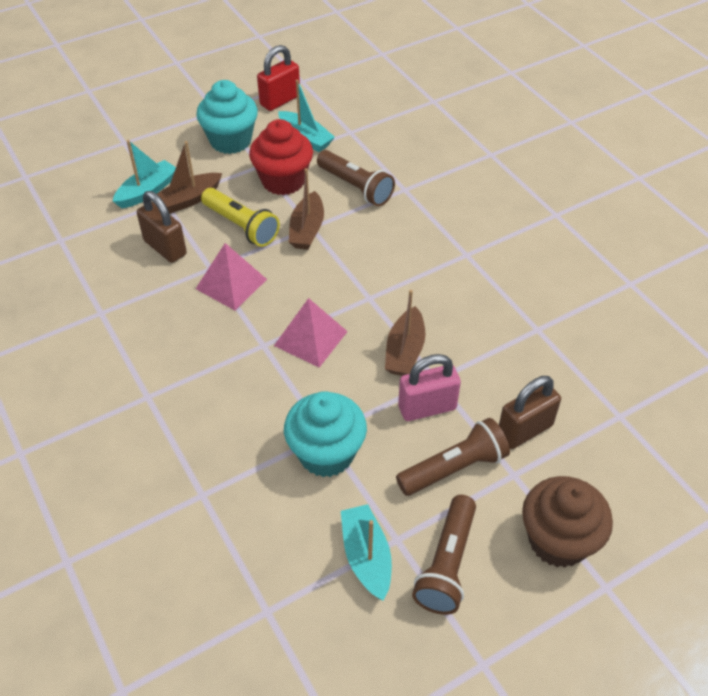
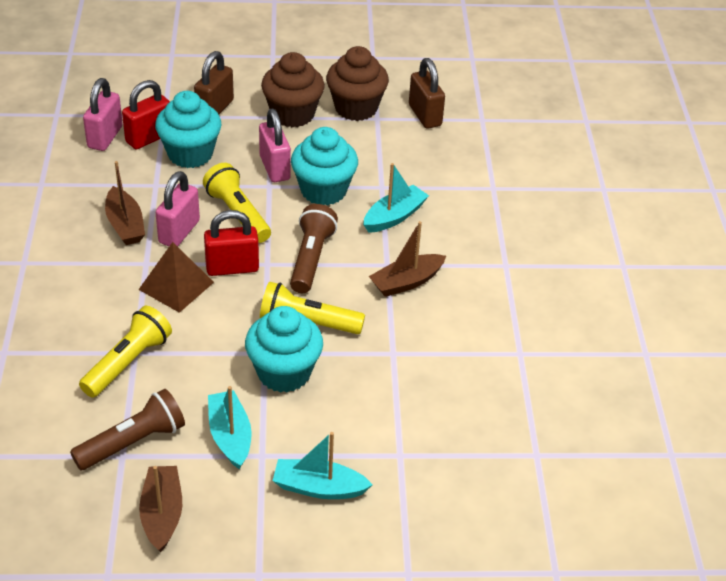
brown cupcake: 1 -> 2
brown flashlight: 3 -> 2
brown pyramid: 0 -> 1
pink padlock: 1 -> 3
pink pyramid: 2 -> 0
red cupcake: 1 -> 0
red padlock: 1 -> 2
turquoise cupcake: 2 -> 3
yellow flashlight: 1 -> 3

